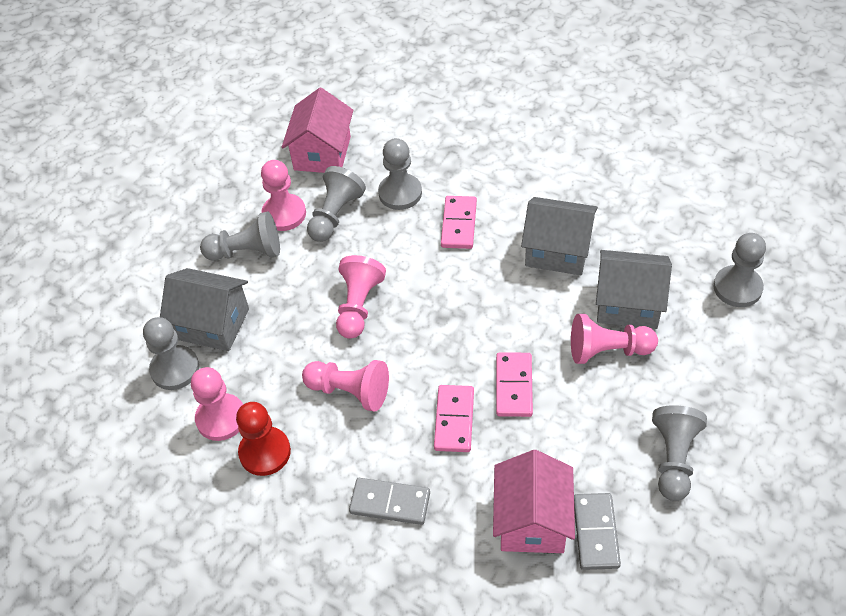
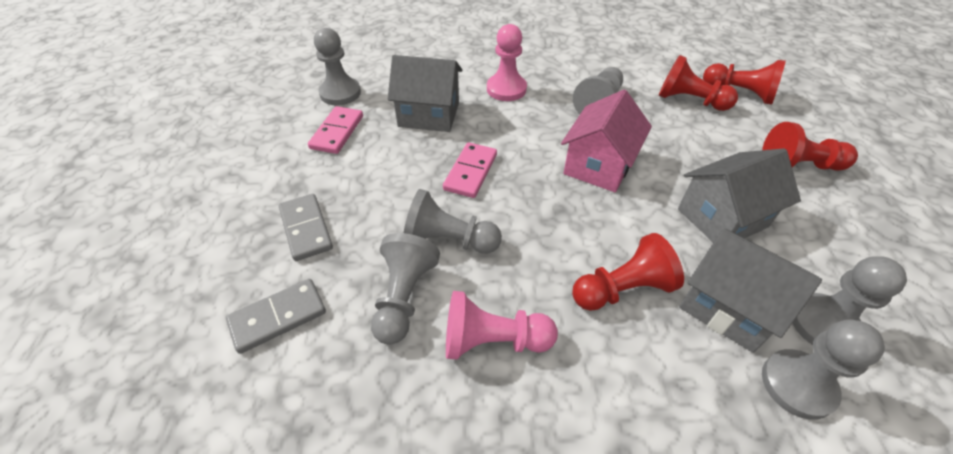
pink domino: 3 -> 2
pink house: 2 -> 1
pink pawn: 5 -> 2
red pawn: 1 -> 4

